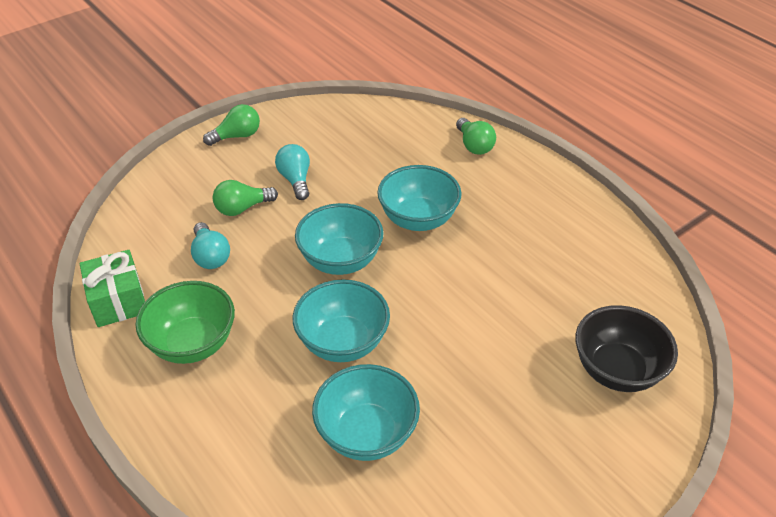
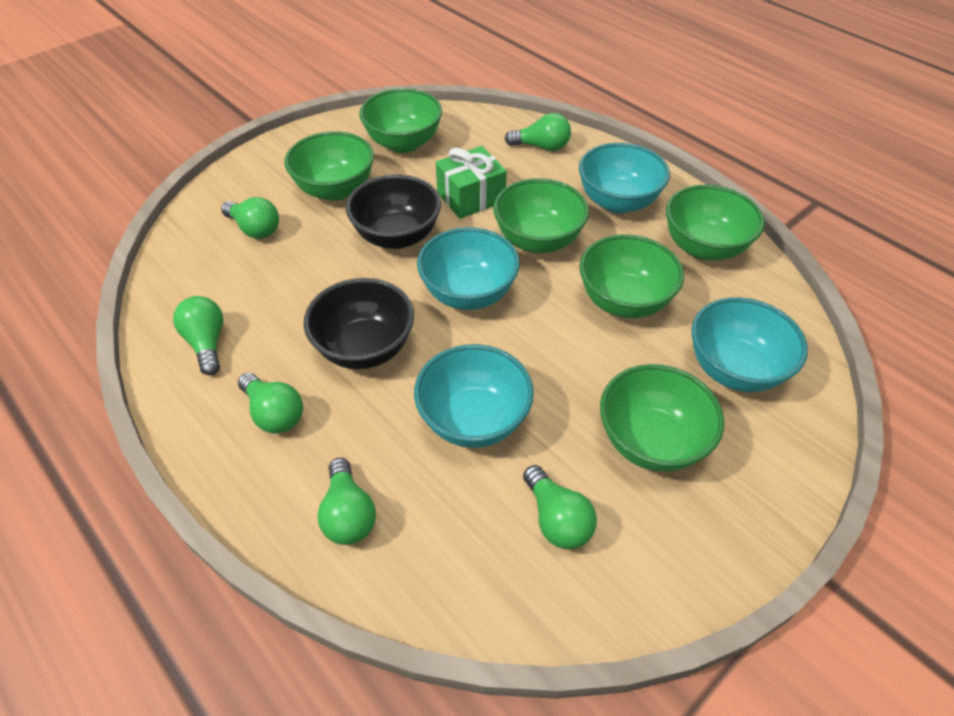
black bowl: 1 -> 2
green bowl: 1 -> 6
green light bulb: 3 -> 6
turquoise light bulb: 2 -> 0

